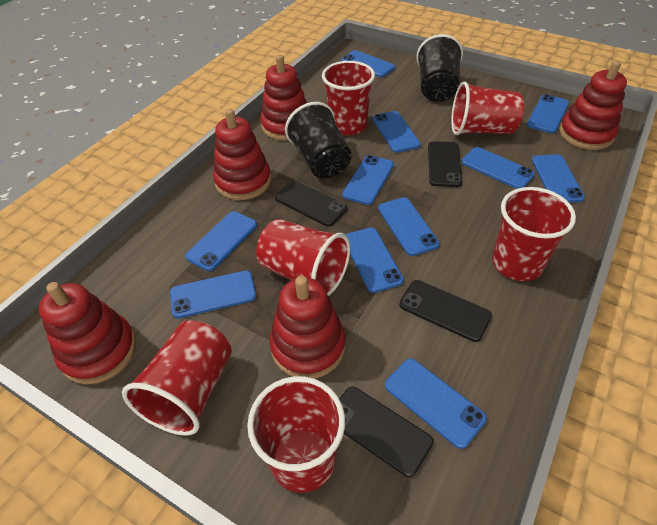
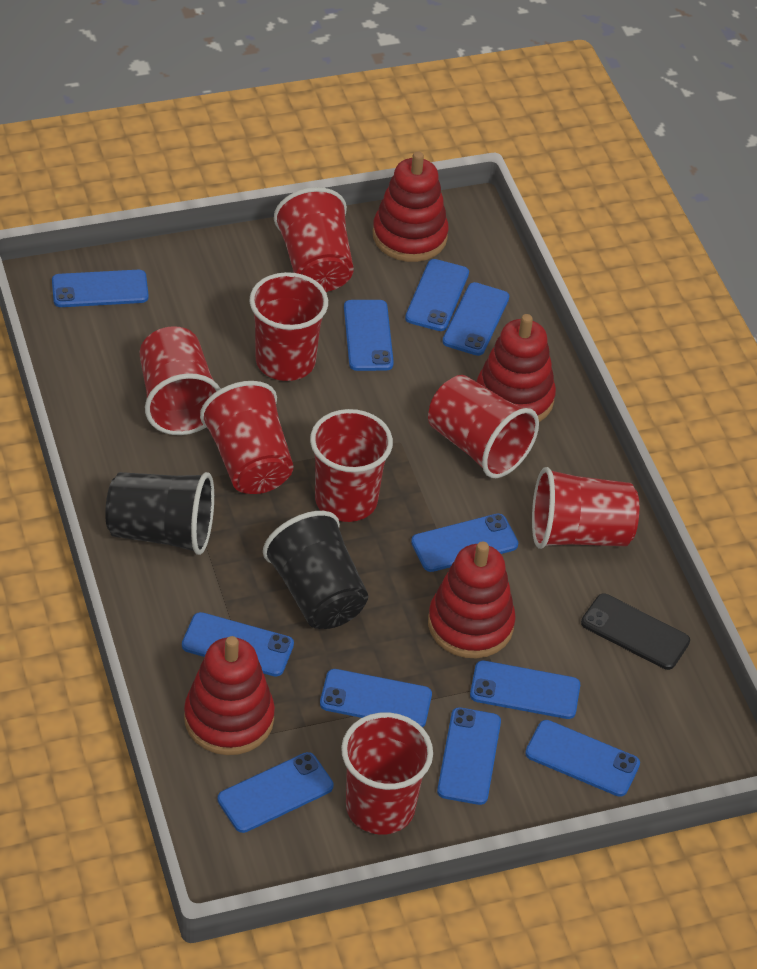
black phone: 4 -> 1
red cup: 6 -> 8
red stacking toy: 5 -> 4

